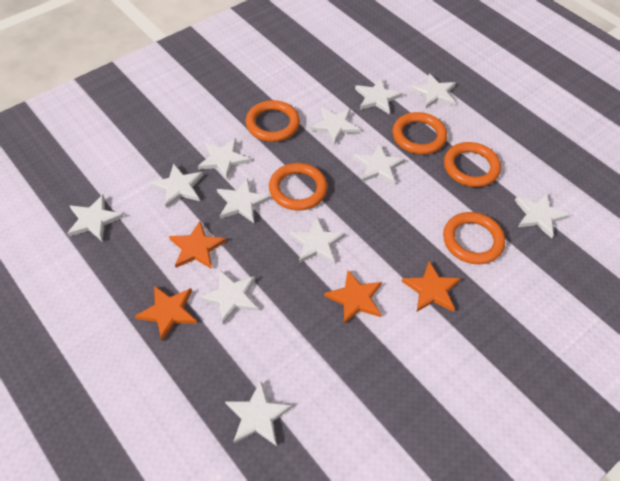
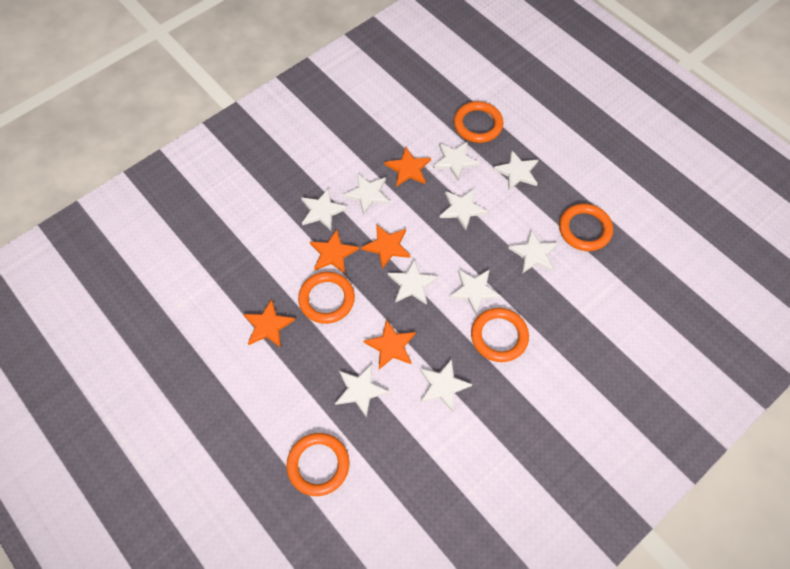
orange star: 4 -> 5
white star: 12 -> 10

